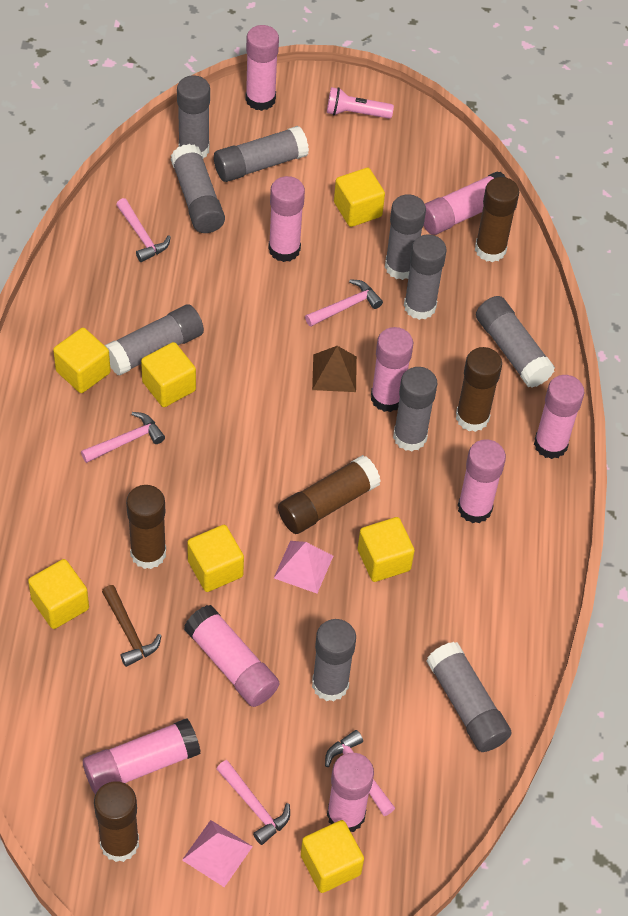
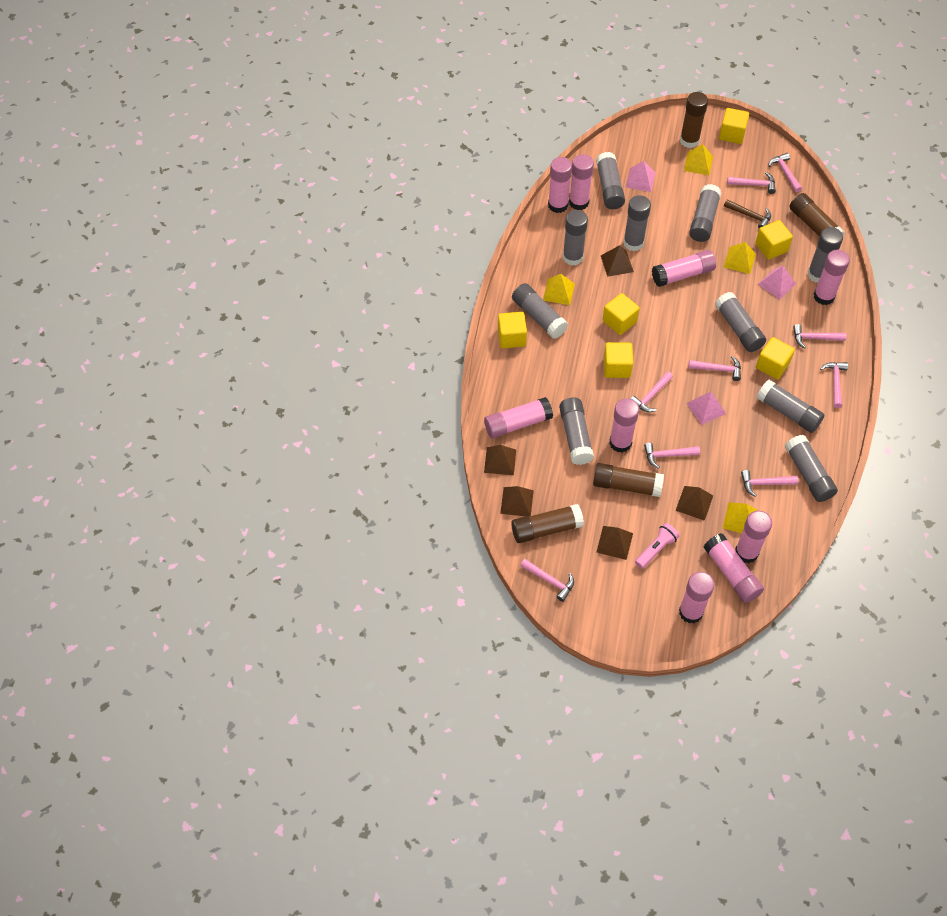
brown glue stick: 5 -> 4
brown pyramid: 1 -> 5
pink hammer: 5 -> 9
pink pyramid: 2 -> 3
yellow cube: 7 -> 6
yellow pyramid: 0 -> 4

